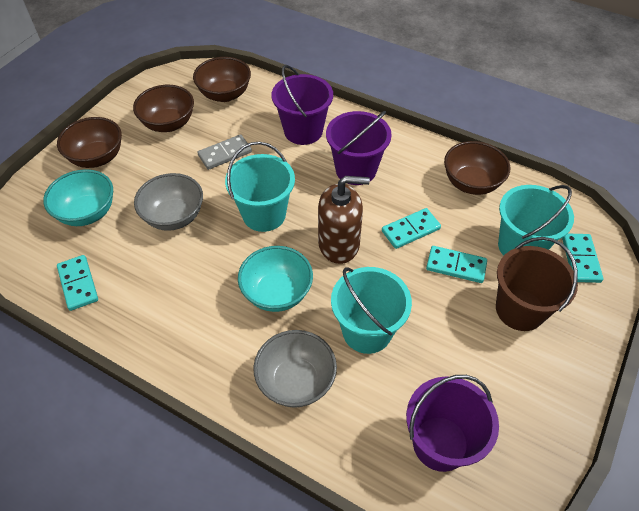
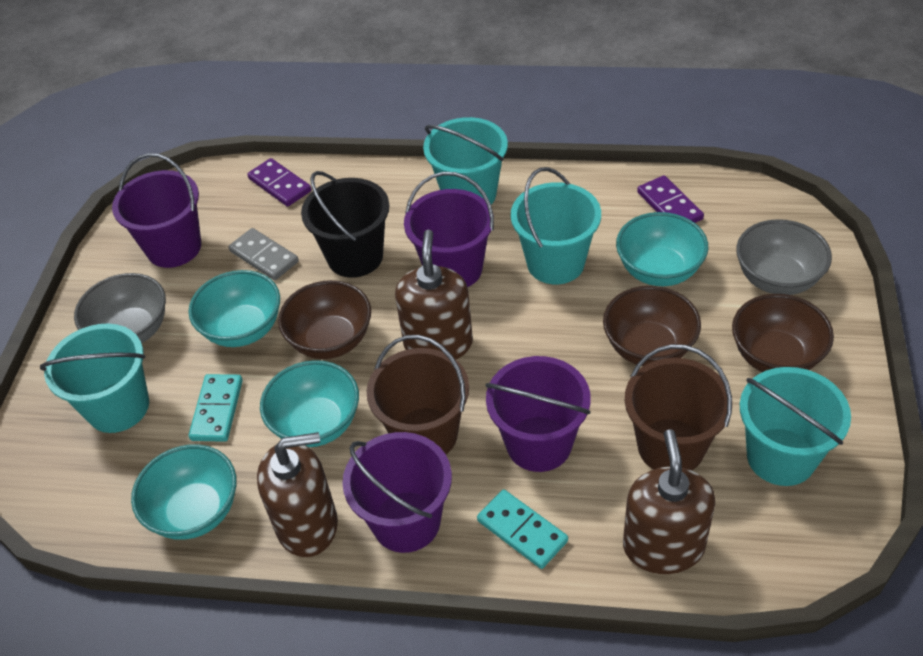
black bucket: 0 -> 1
brown bowl: 4 -> 3
brown bucket: 1 -> 2
brown soap dispenser: 1 -> 3
purple bucket: 3 -> 4
purple domino: 0 -> 2
turquoise bowl: 2 -> 4
turquoise bucket: 3 -> 4
turquoise domino: 4 -> 2

